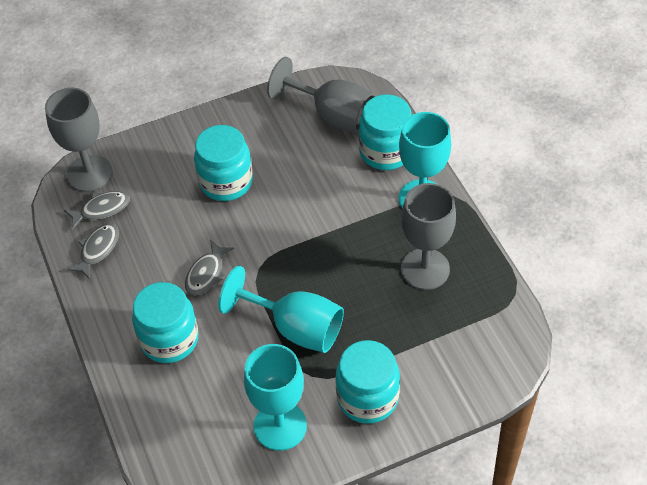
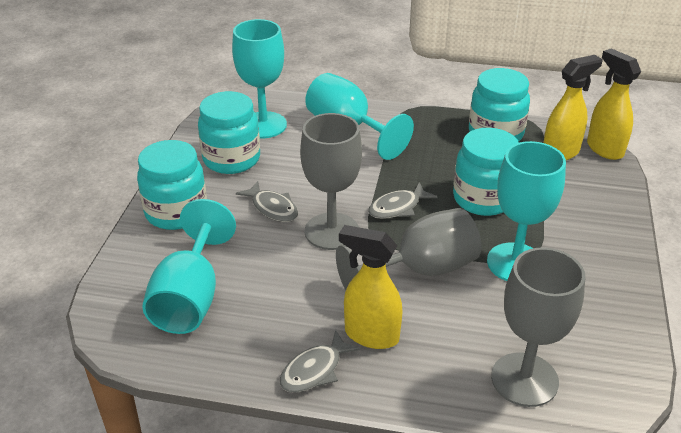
turquoise goblet: 3 -> 4
yellow spray bottle: 0 -> 3

